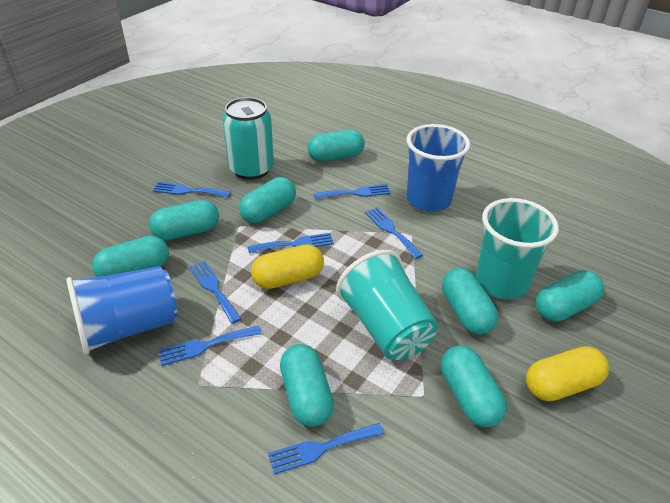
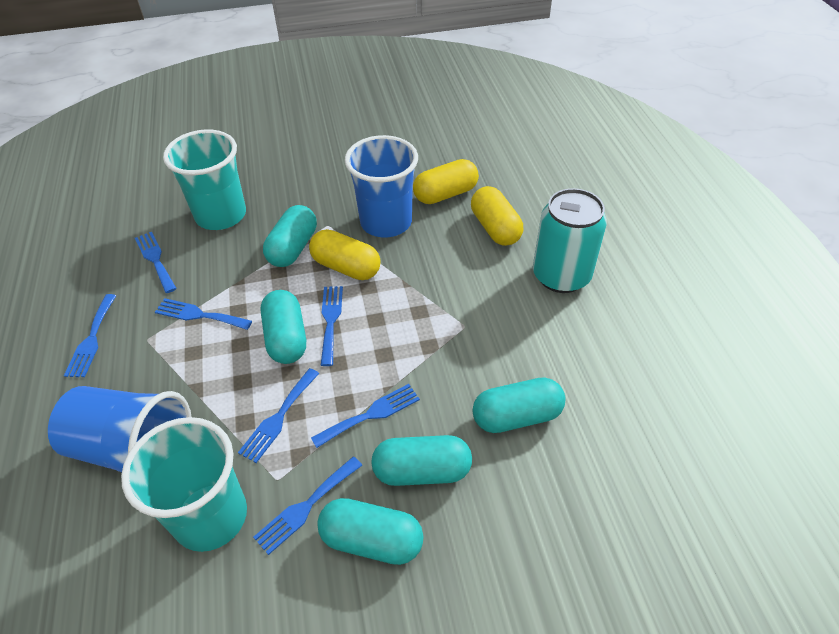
turquoise capsule: 8 -> 5
yellow capsule: 2 -> 3

